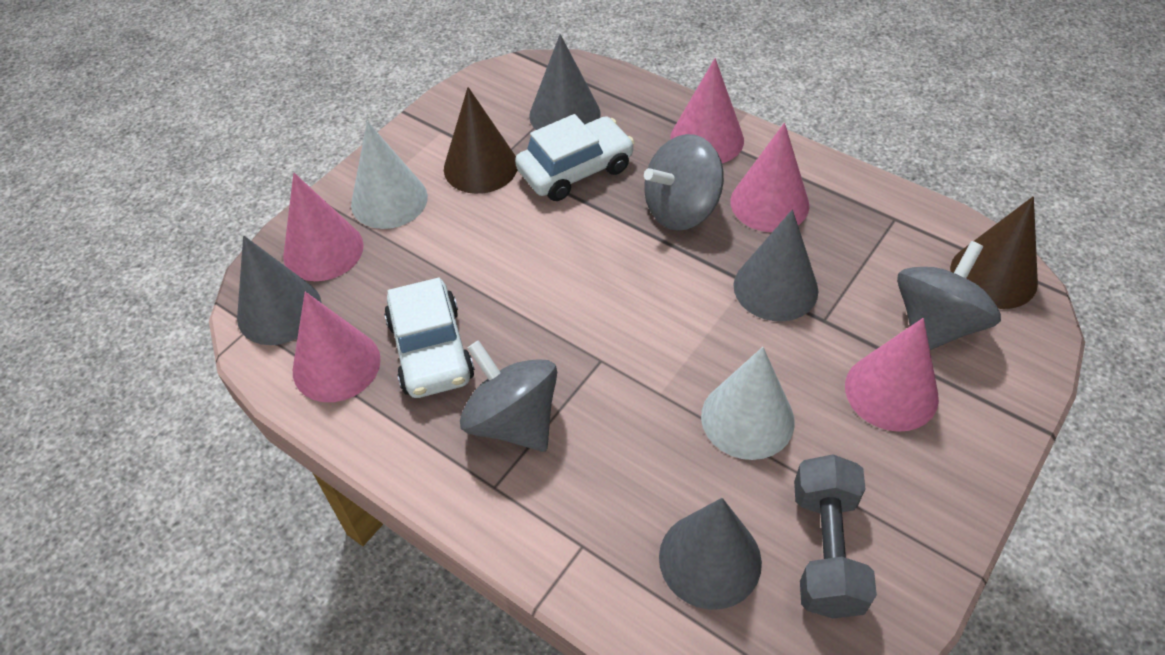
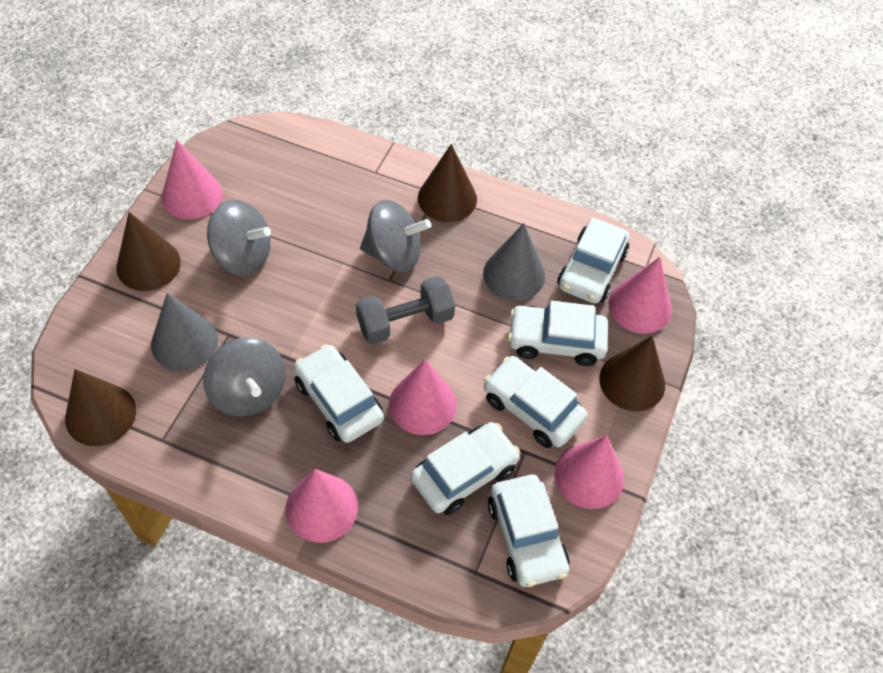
brown cone: 2 -> 4
grey cone: 4 -> 2
white car: 2 -> 6
white cone: 2 -> 0

